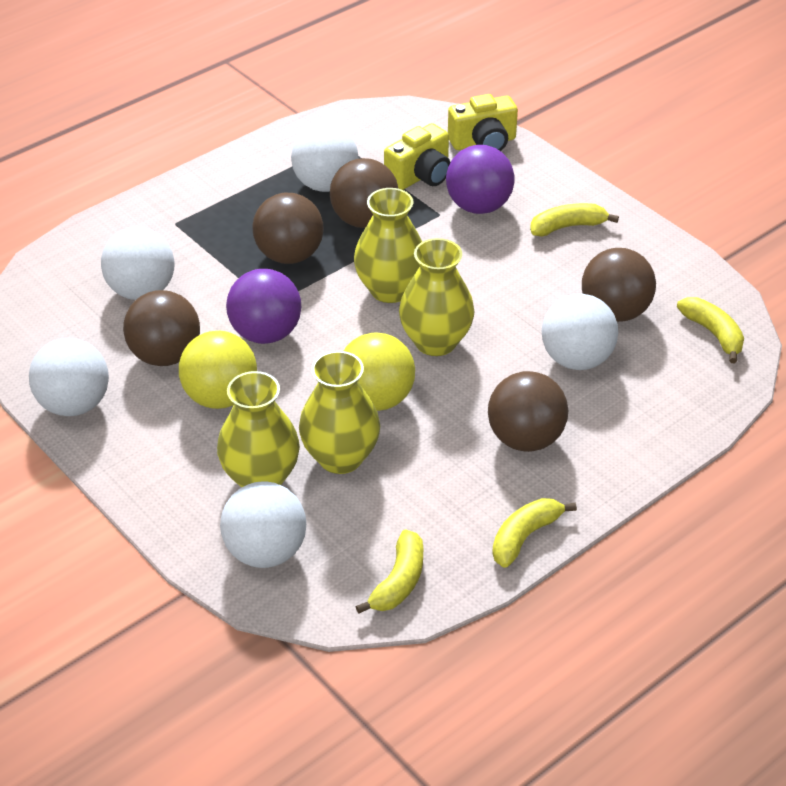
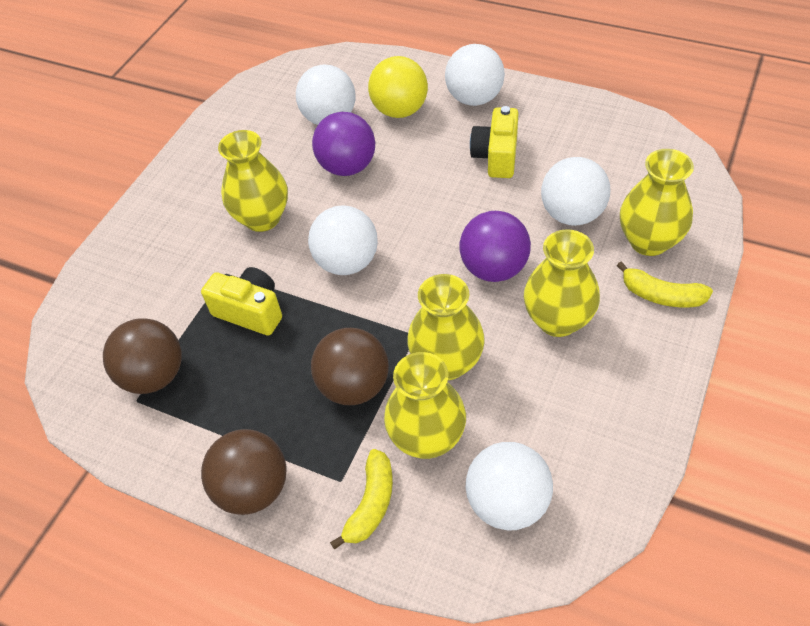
brown ball: 5 -> 3
yellow ball: 2 -> 1
yellow banana: 4 -> 2
yellow vase: 4 -> 5

